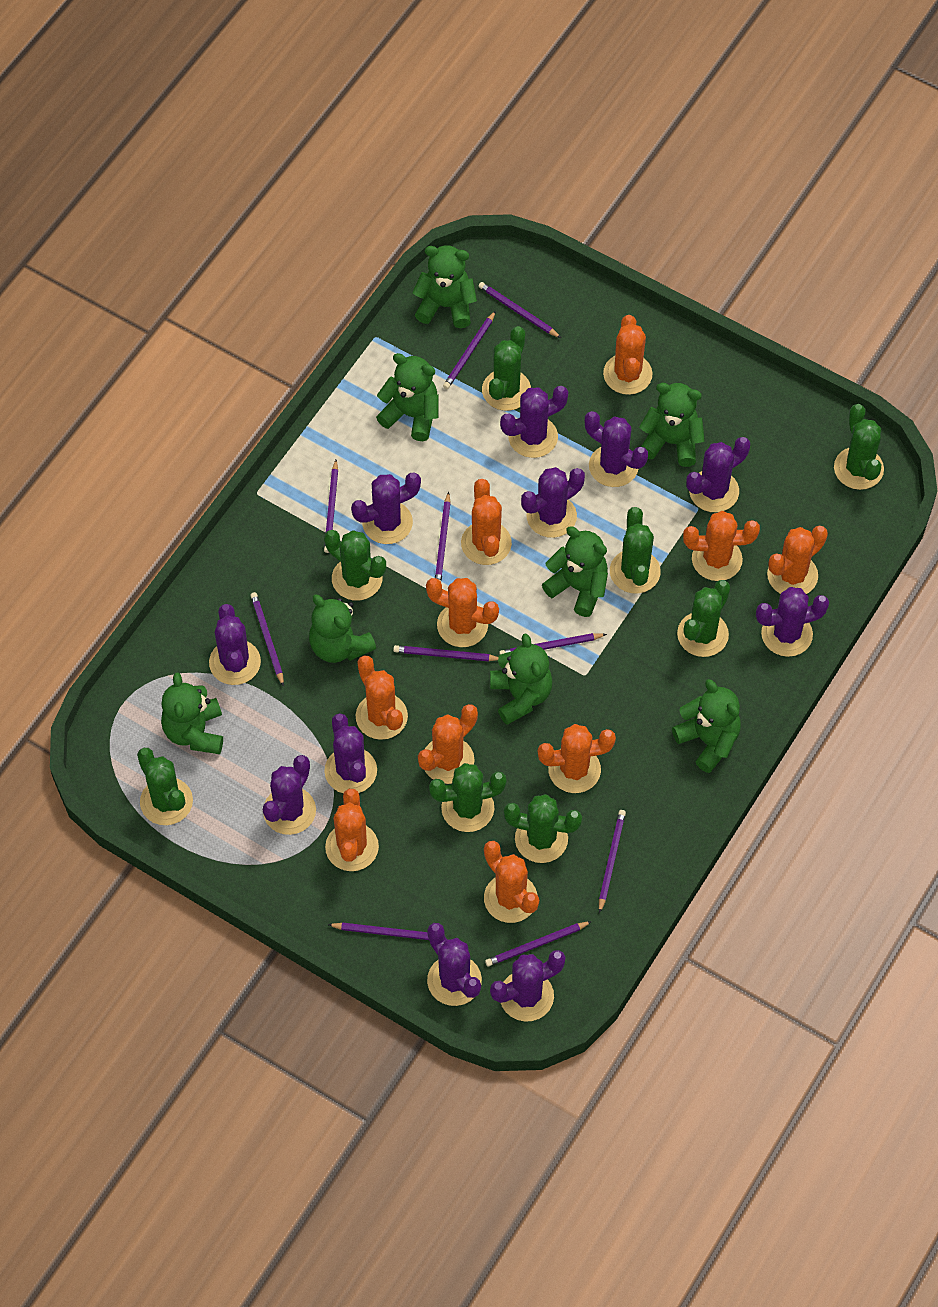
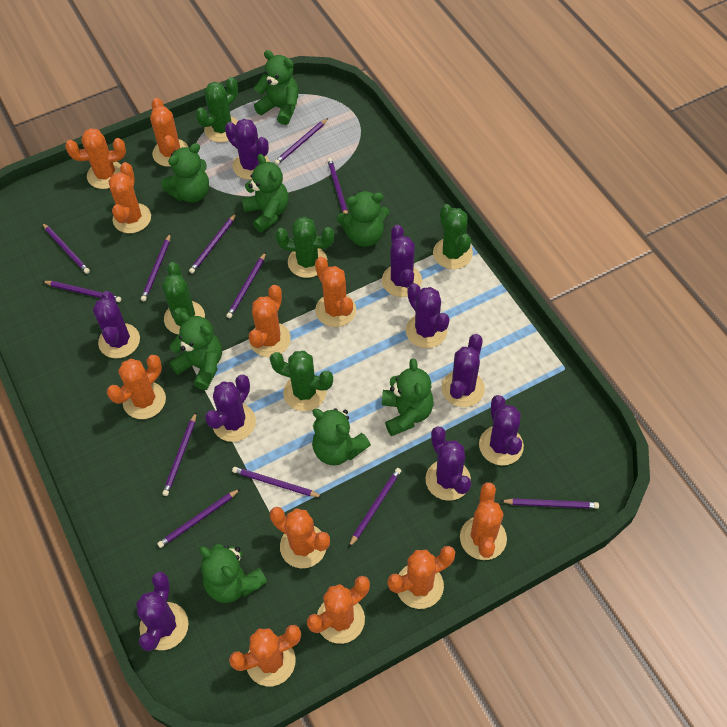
green cactus: 8 -> 5
orange cactus: 10 -> 11
purple cactus: 11 -> 9
purple pencil: 10 -> 12

